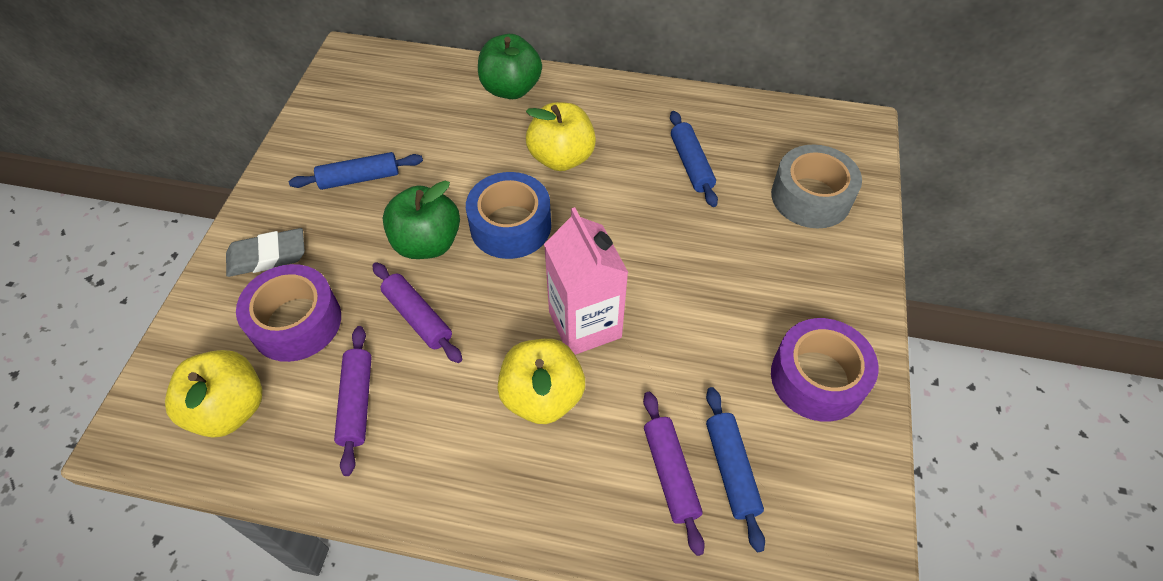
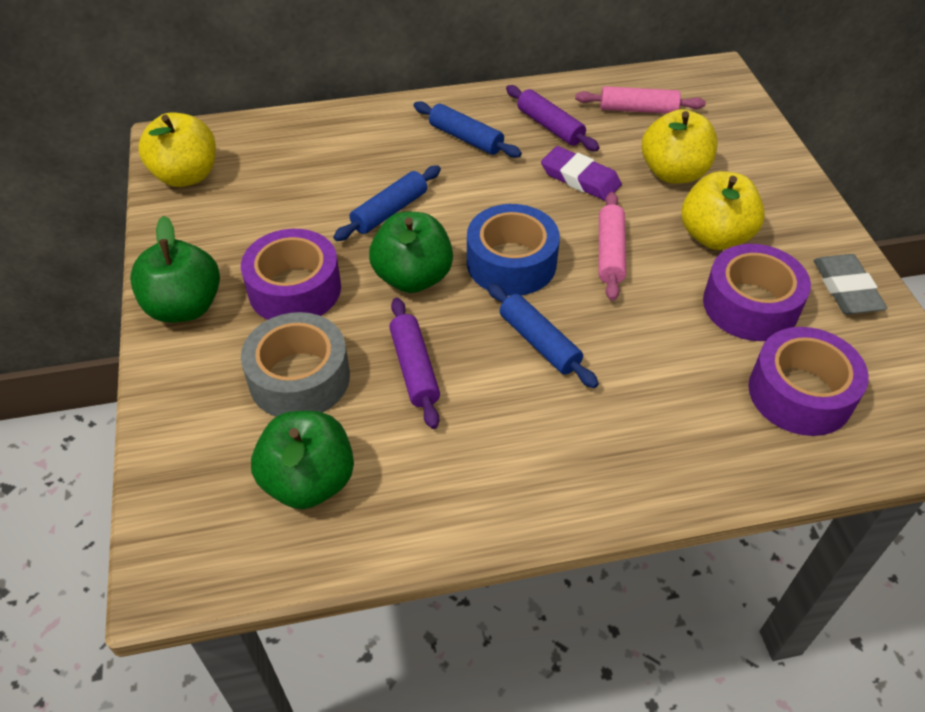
green apple: 2 -> 3
pink carton: 1 -> 0
pink rolling pin: 0 -> 2
purple eraser: 0 -> 1
purple rolling pin: 3 -> 2
purple tape: 2 -> 3

